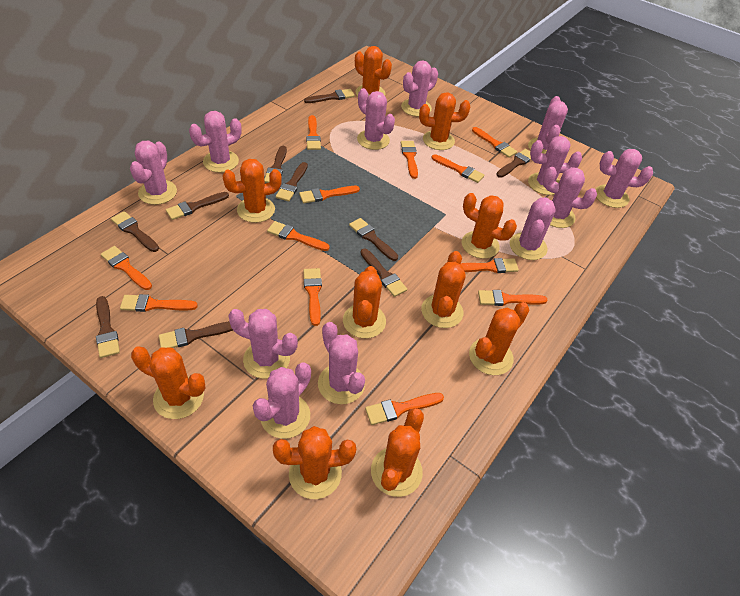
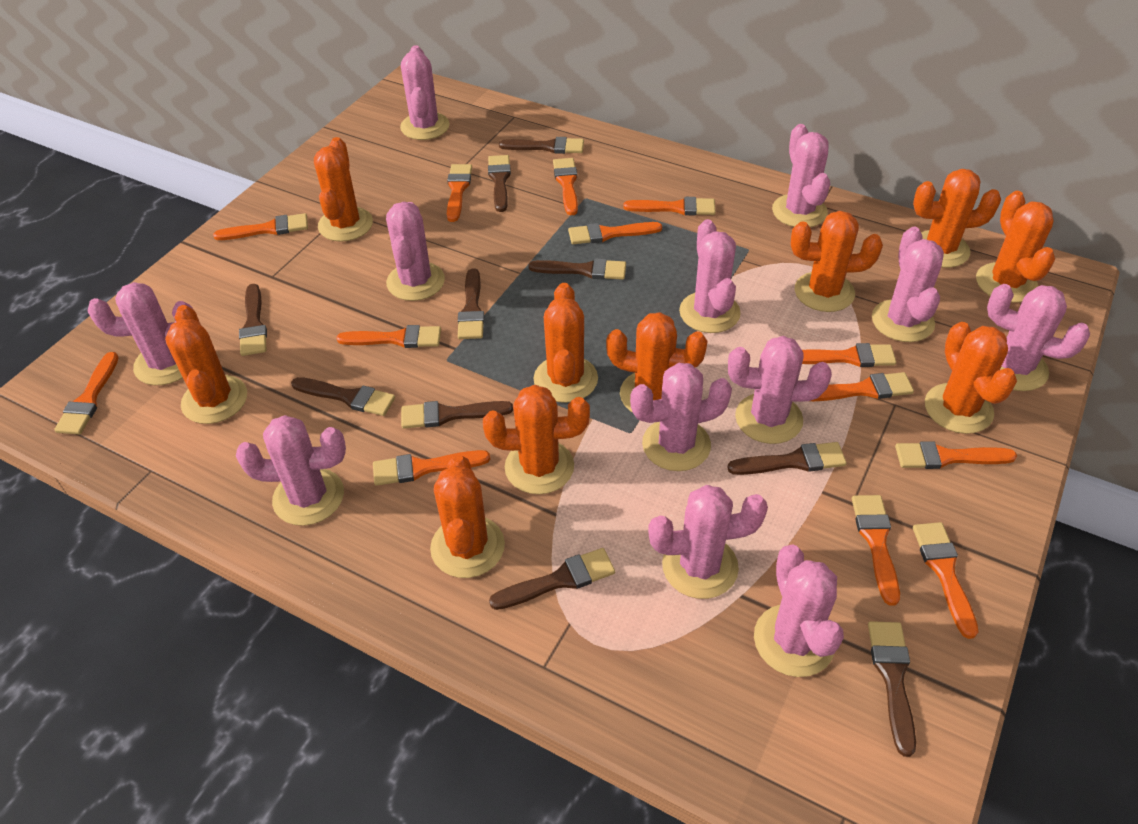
orange brush: 12 -> 13

